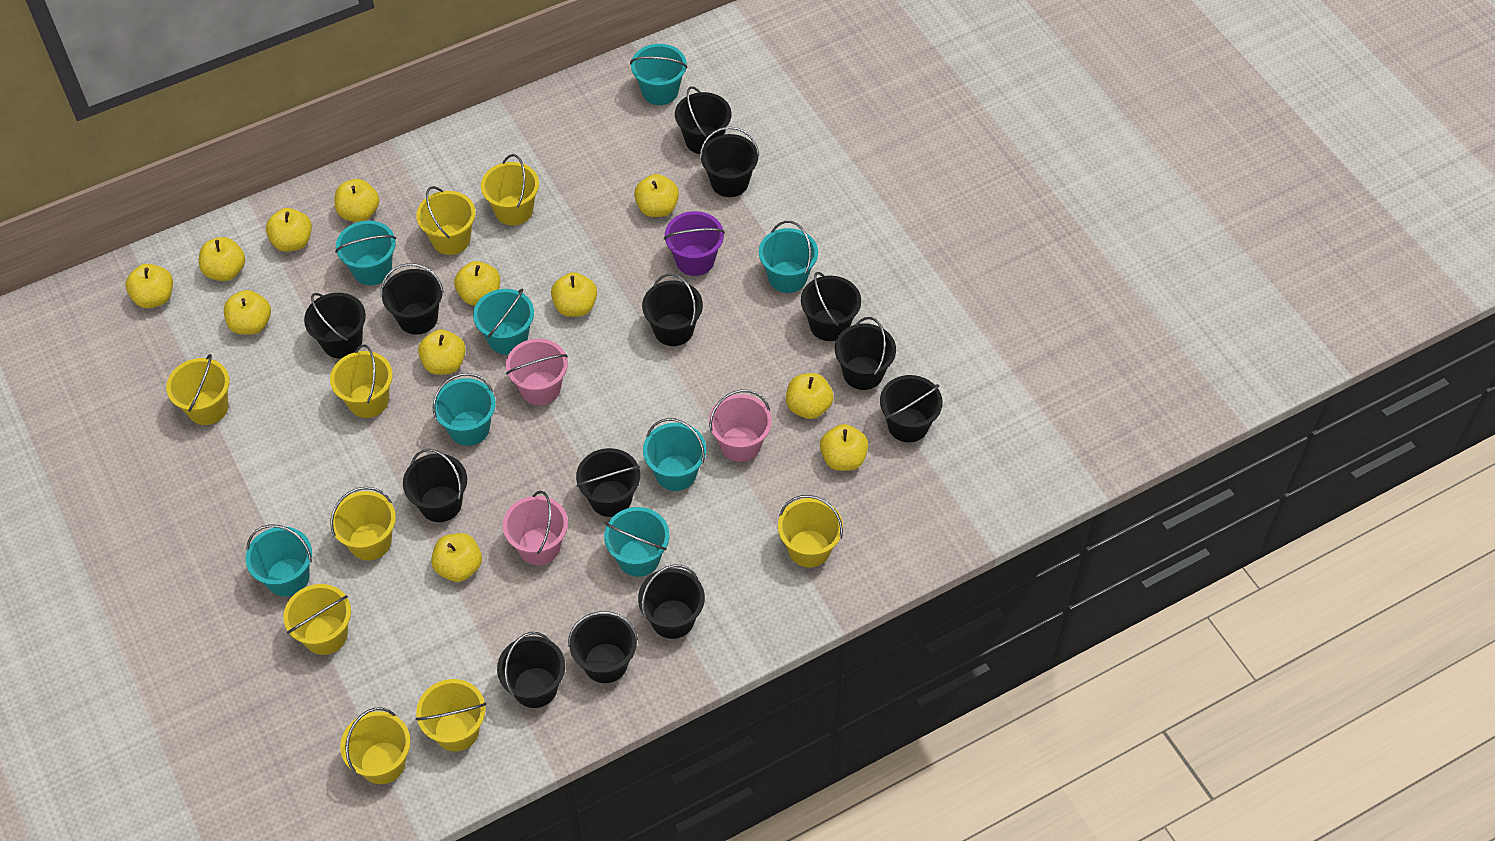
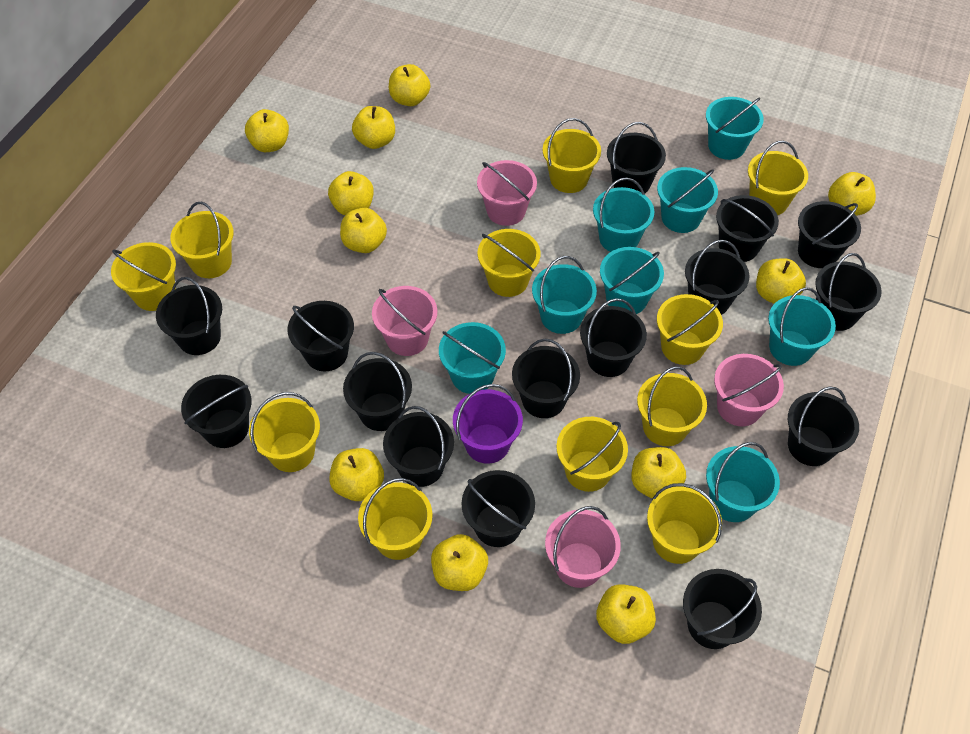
black bucket: 13 -> 15
pink bucket: 3 -> 4
yellow apple: 12 -> 11
yellow bucket: 9 -> 11

